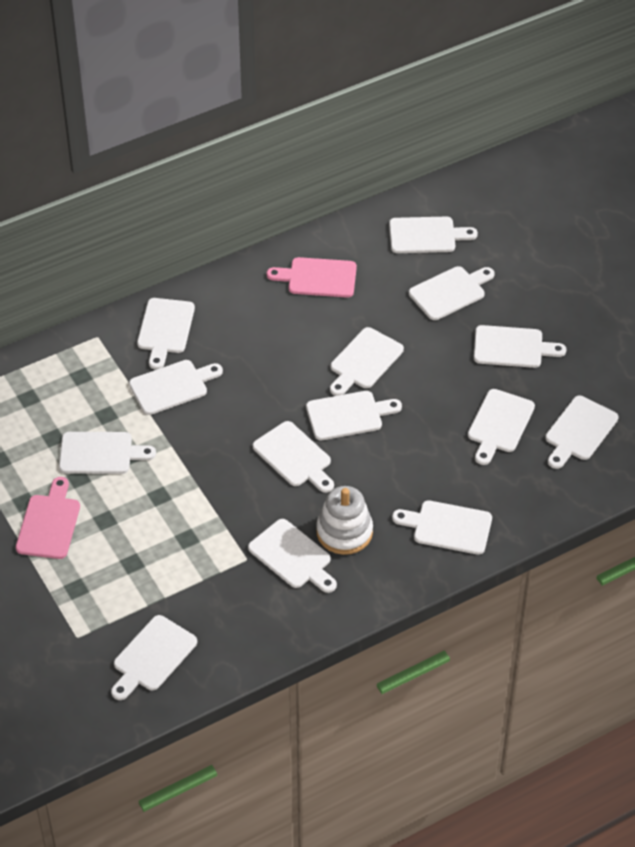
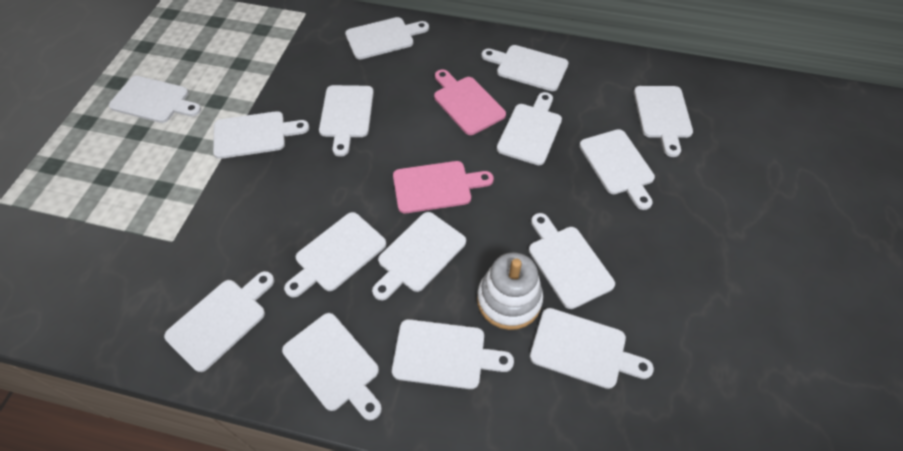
white cutting board: 14 -> 15

